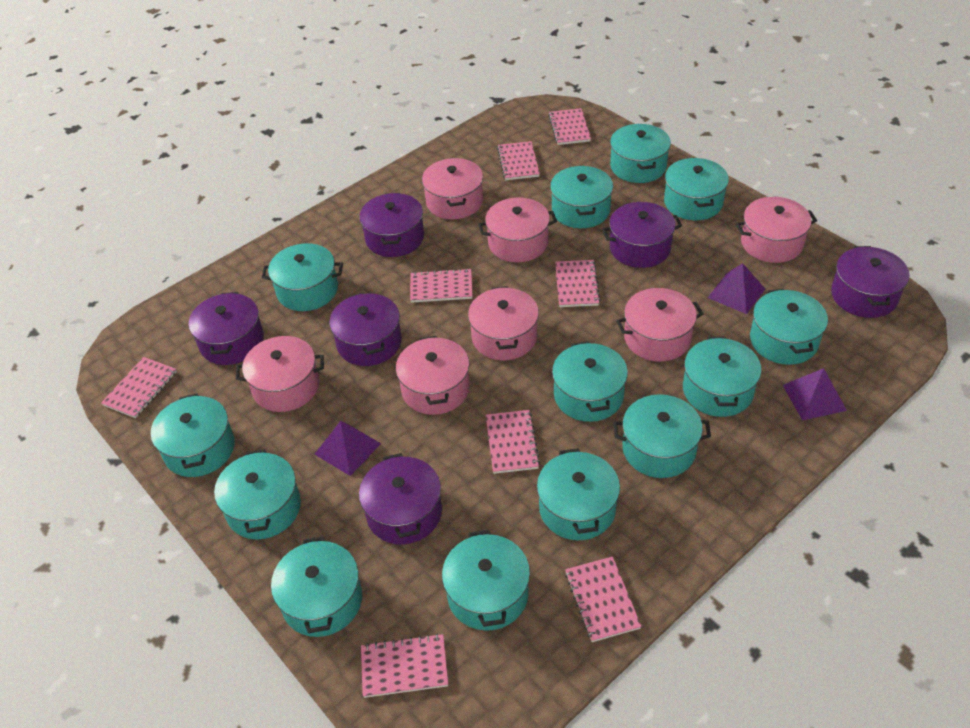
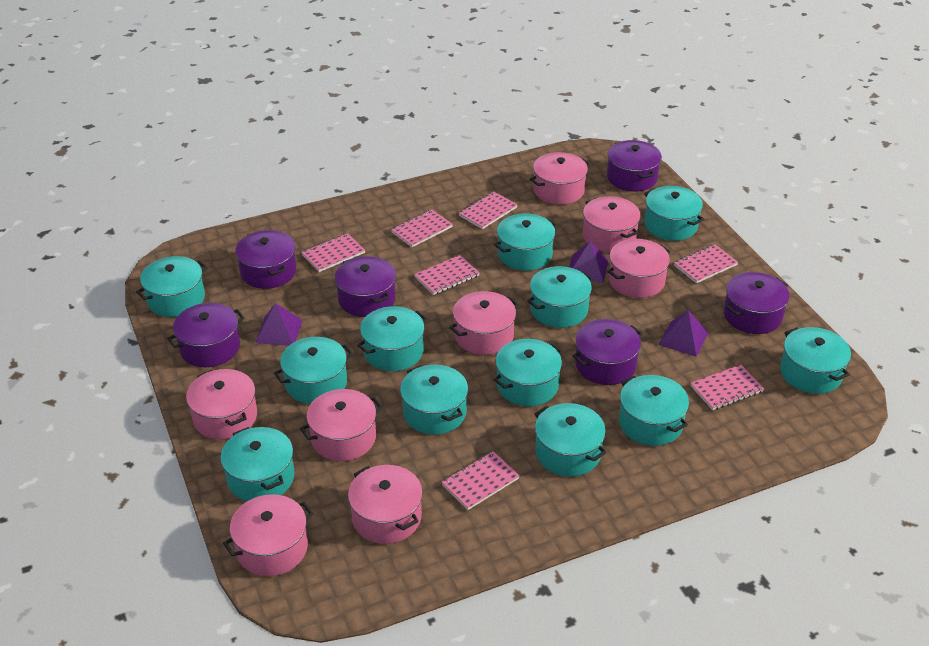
pink notebook: 8 -> 7
pink pot: 7 -> 8
turquoise pot: 13 -> 12

